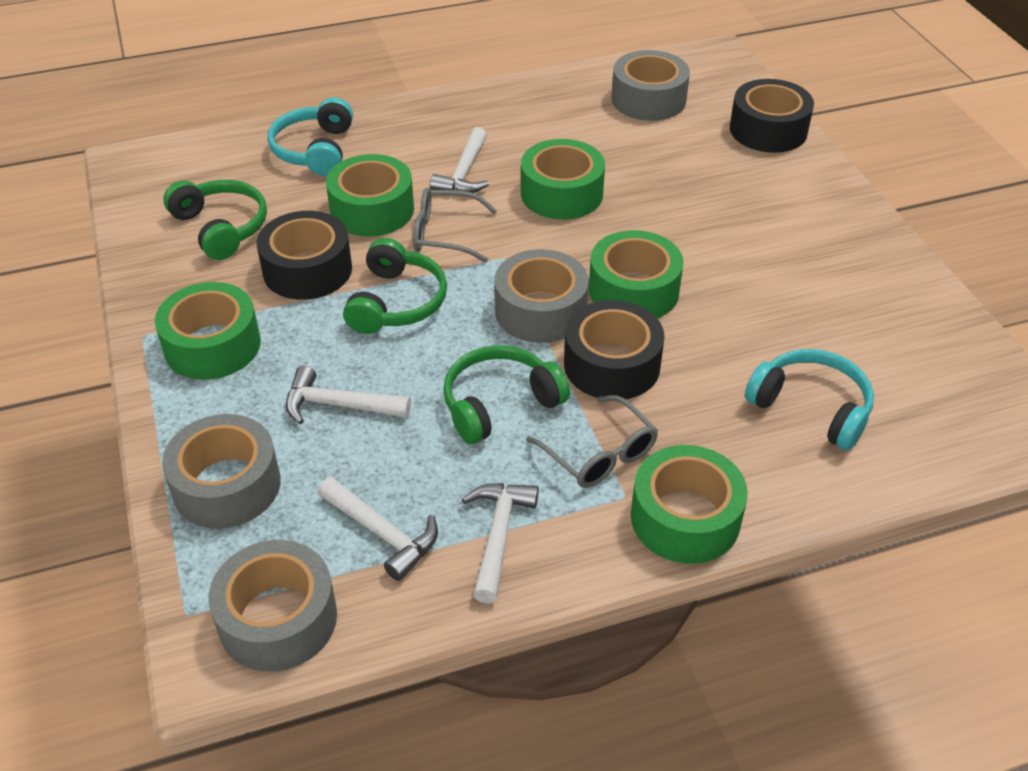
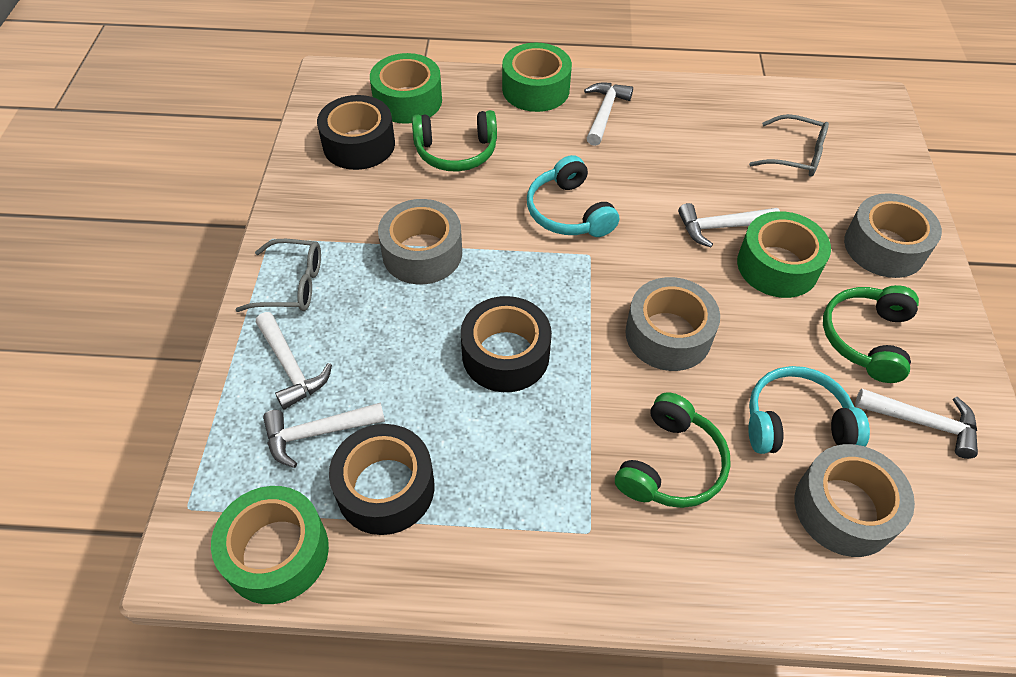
green tape: 5 -> 4
white hammer: 4 -> 5

